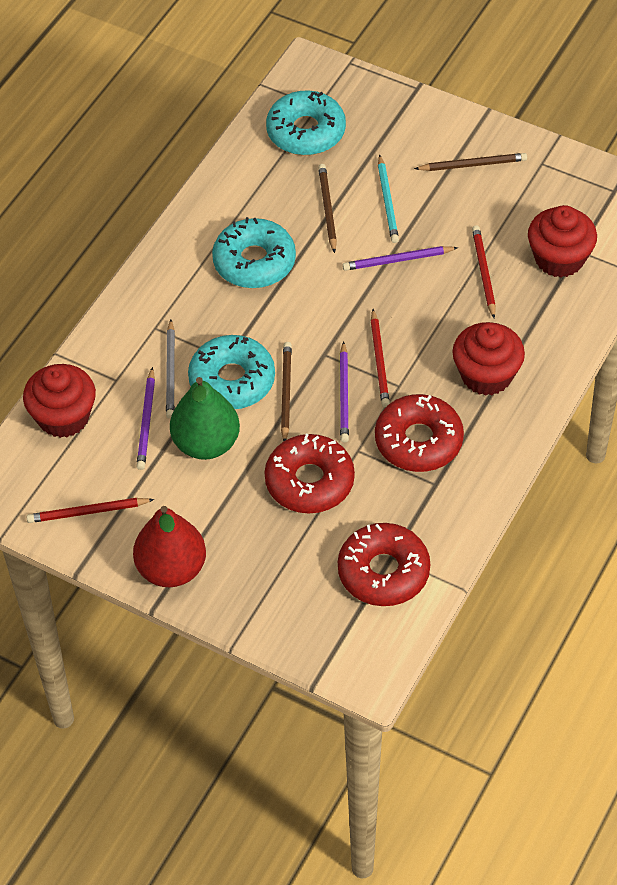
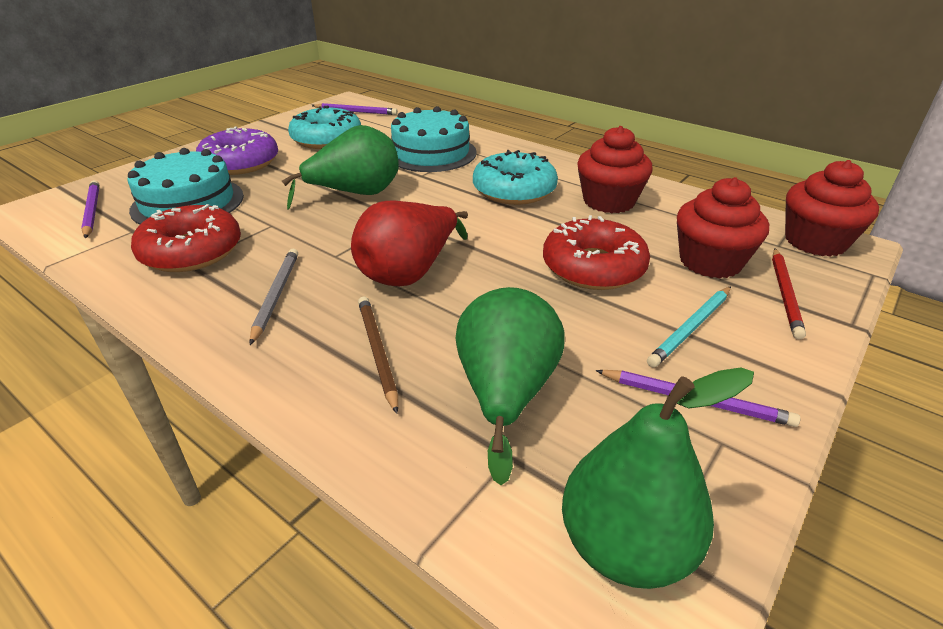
brown pencil: 3 -> 1
green pear: 1 -> 3
purple donut: 0 -> 1
red donut: 3 -> 2
red pencil: 3 -> 1
turquoise cake: 0 -> 2
turquoise donut: 3 -> 2

